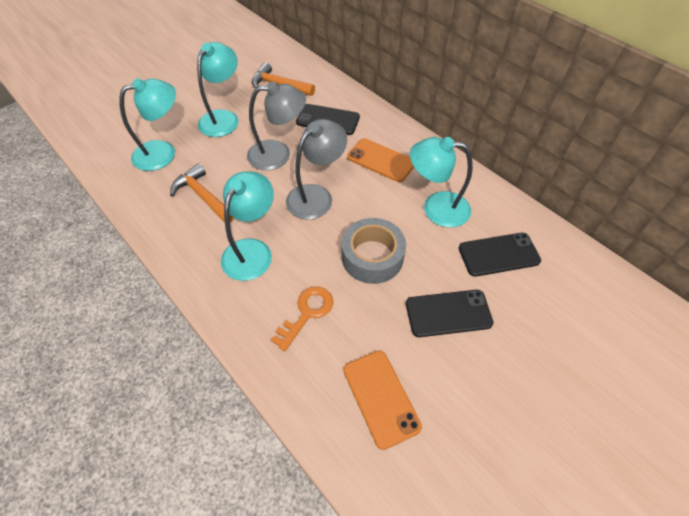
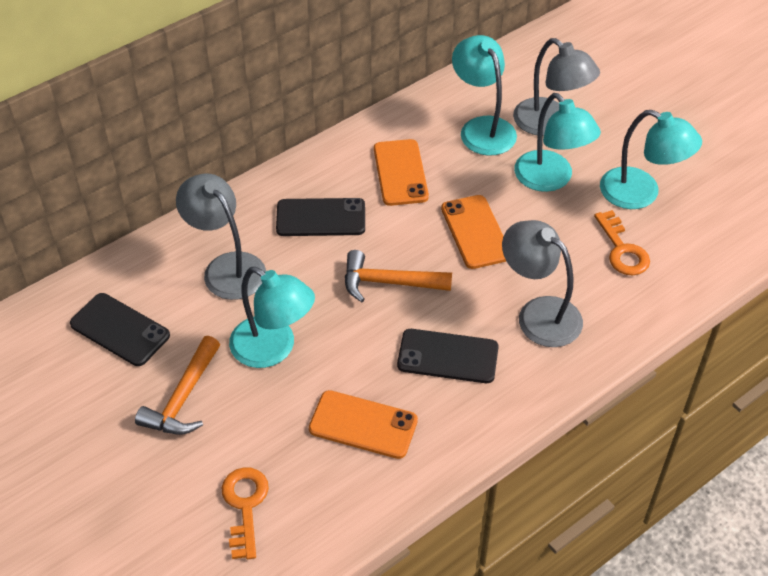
grey lamp: 2 -> 3
grey tape: 1 -> 0
orange key: 1 -> 2
orange phone: 2 -> 3

